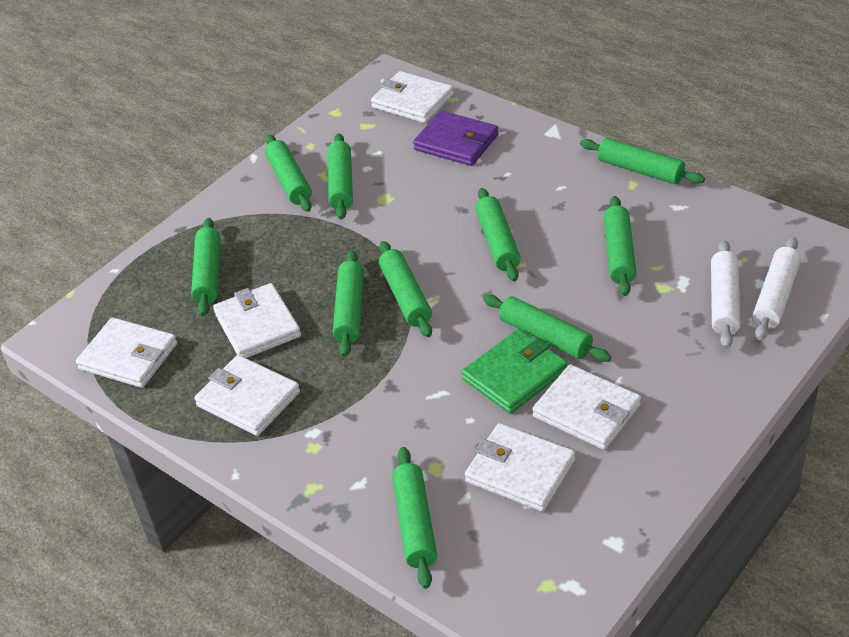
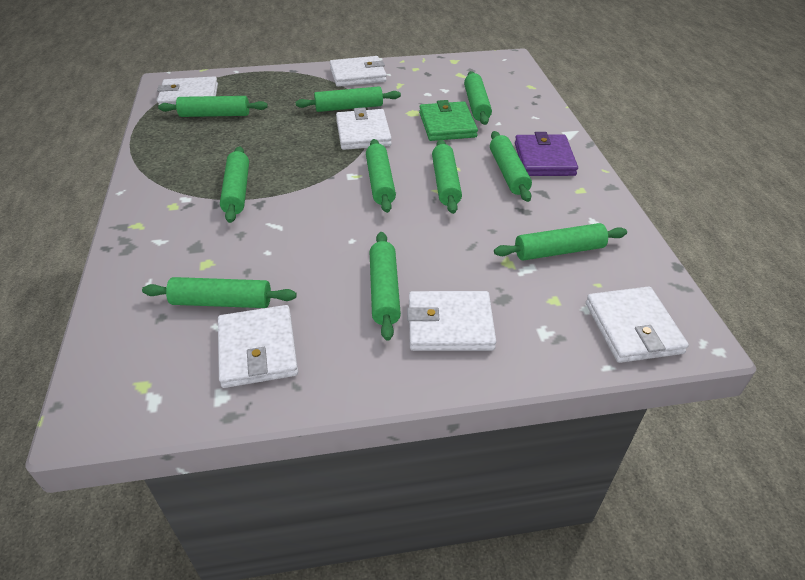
white rolling pin: 2 -> 0

